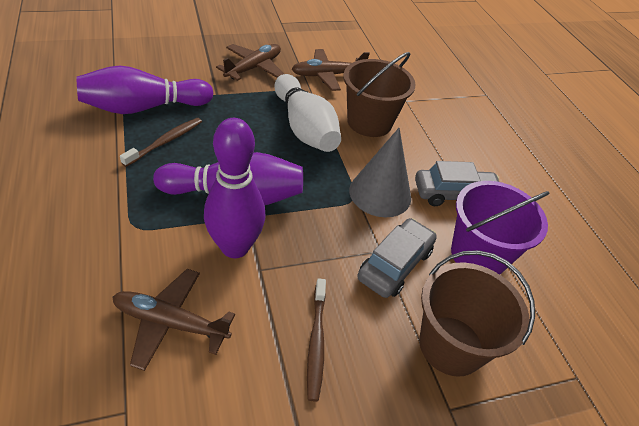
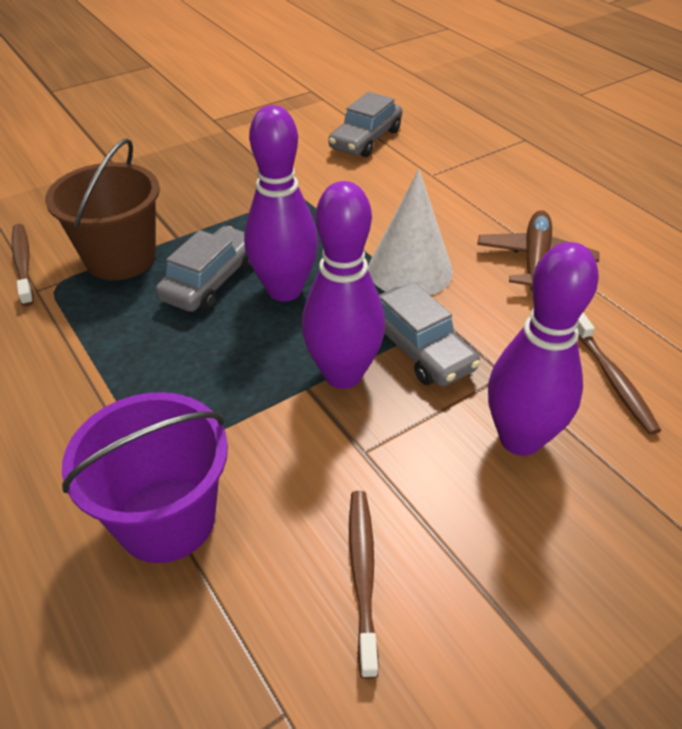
brown bucket: 2 -> 1
brown plane: 3 -> 1
brown toothbrush: 2 -> 3
grey car: 2 -> 3
grey cone: 1 -> 0
white bowling pin: 1 -> 0
white cone: 0 -> 1

